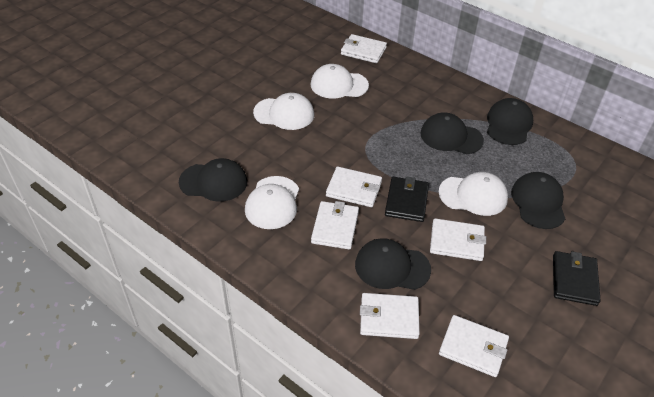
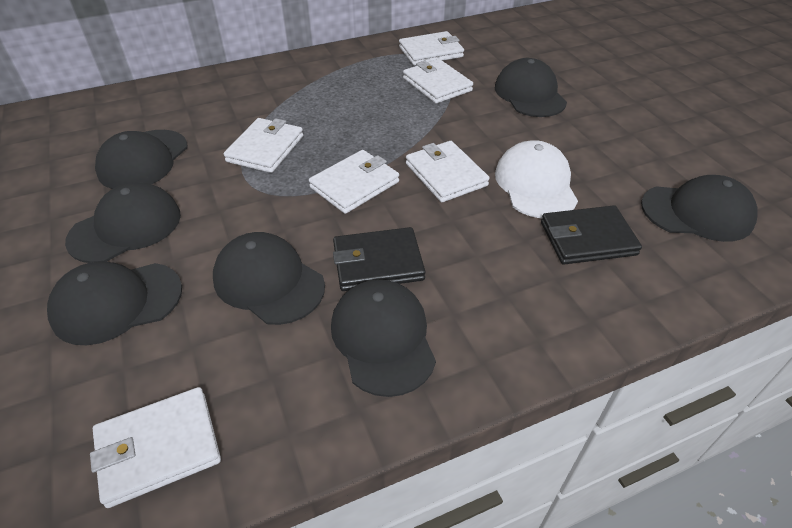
black cap: 5 -> 7
white cap: 4 -> 1

